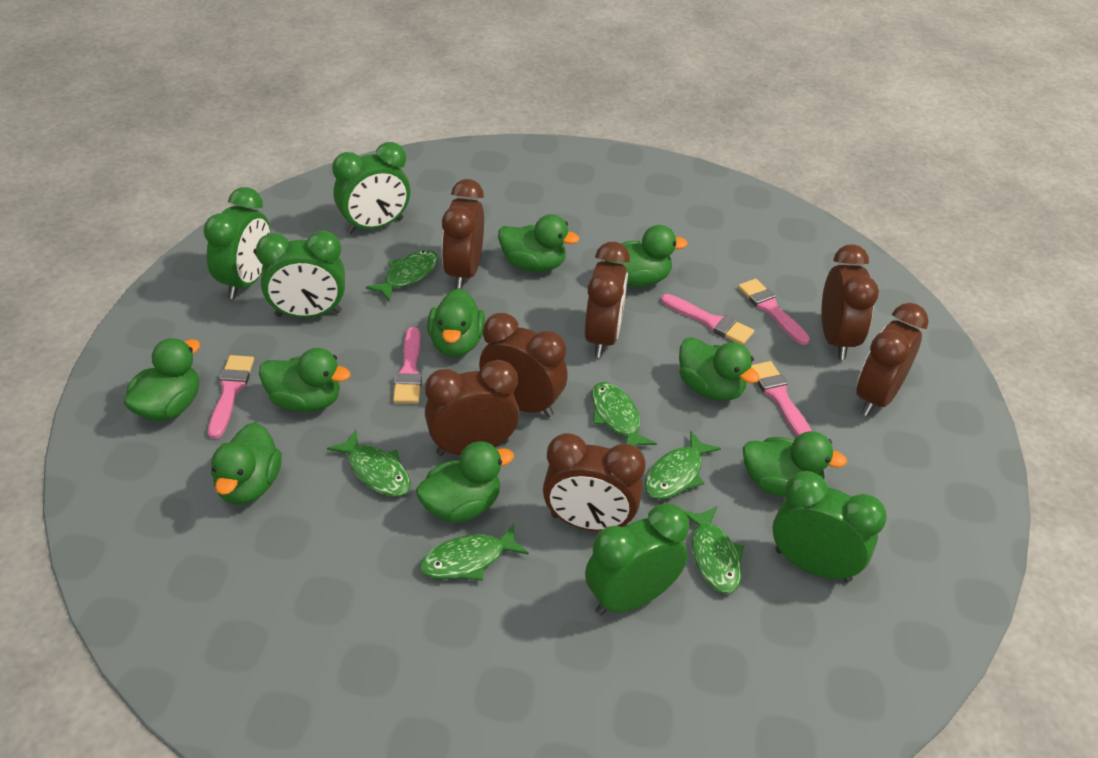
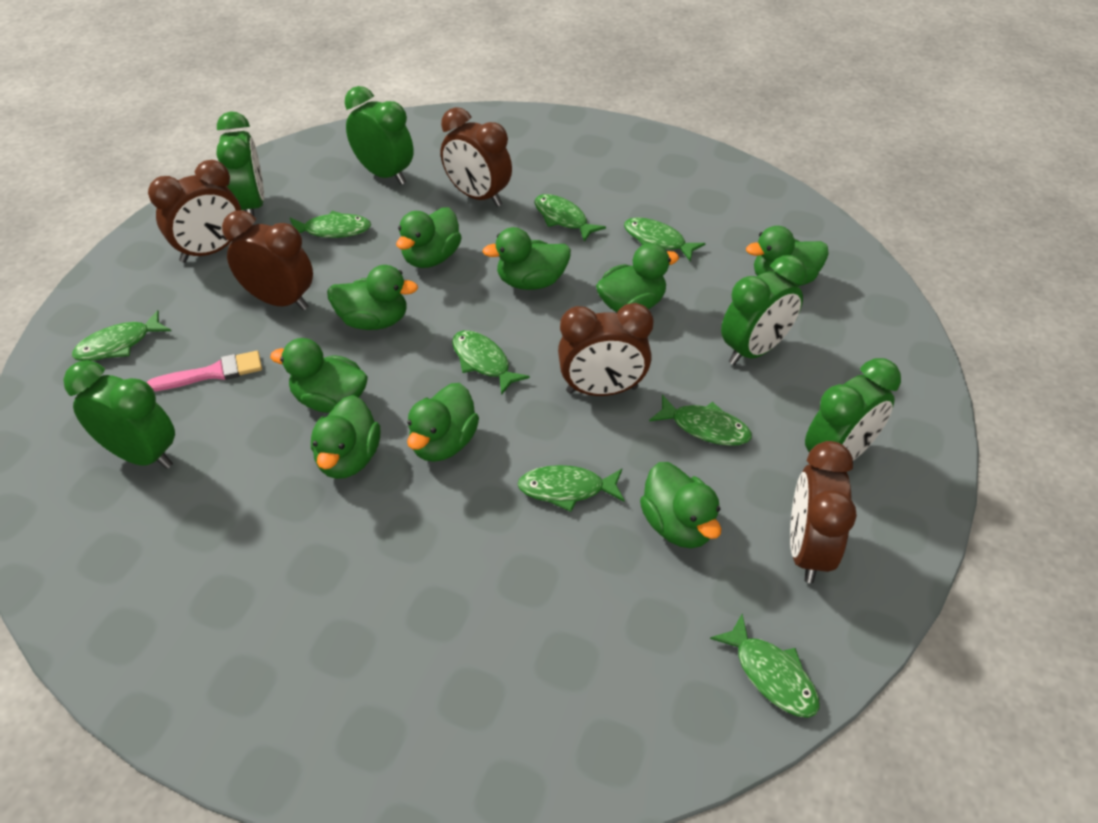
brown clock: 7 -> 5
green fish: 6 -> 8
pink brush: 5 -> 1

